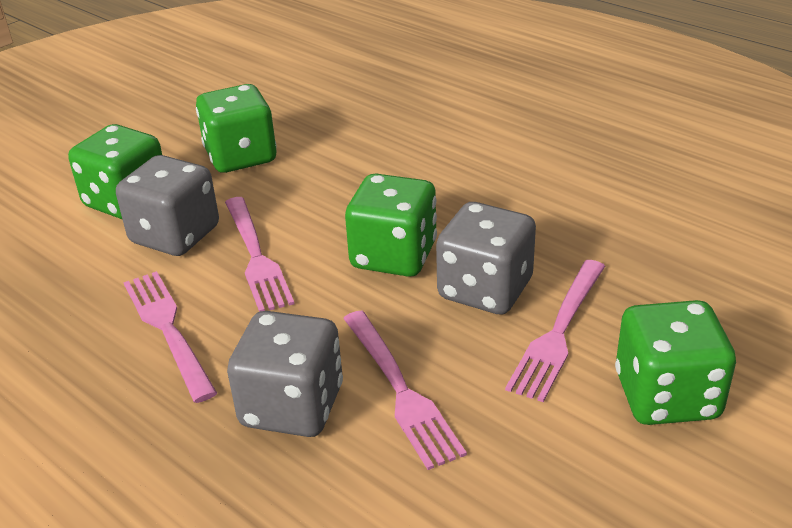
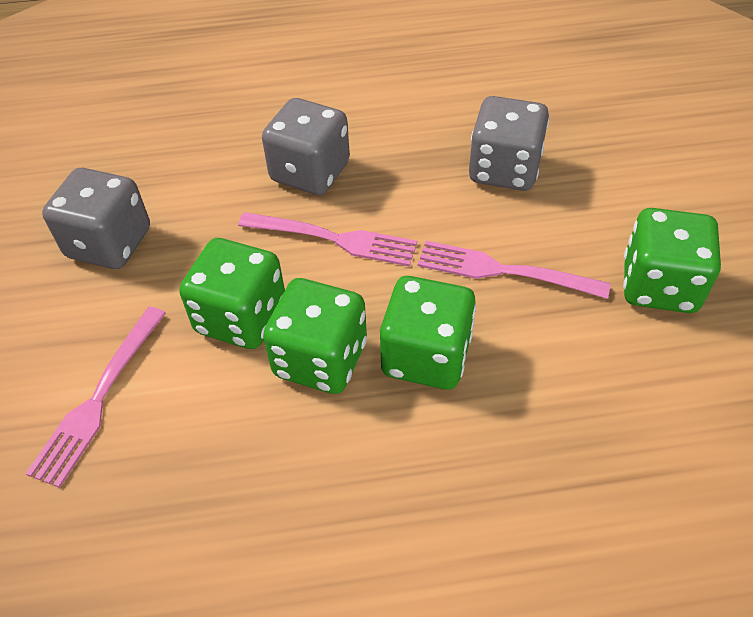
pink fork: 4 -> 3

